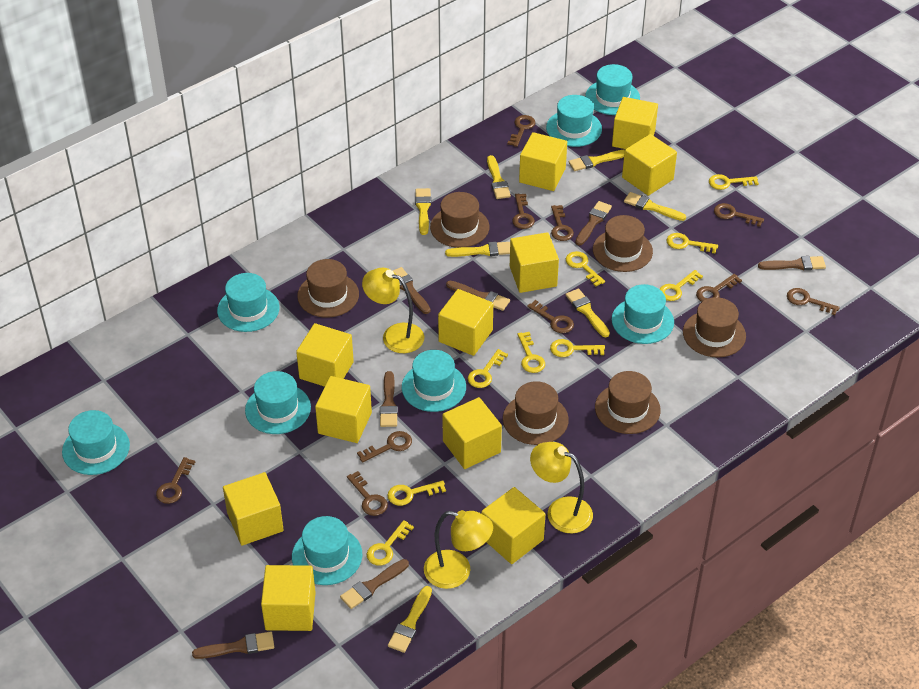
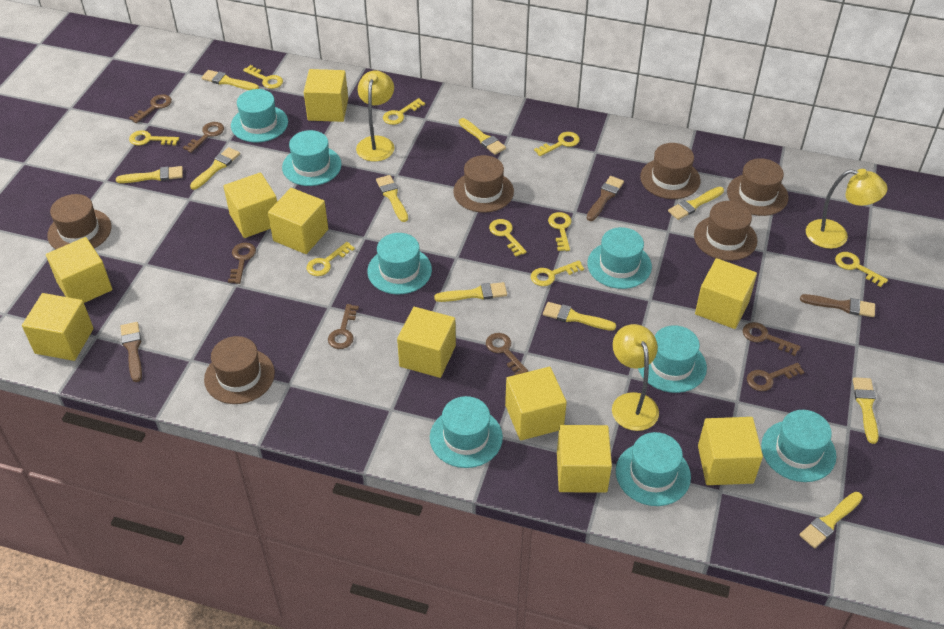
brown brush: 7 -> 3
brown key: 10 -> 7
yellow brush: 7 -> 10
yellow cube: 11 -> 10

